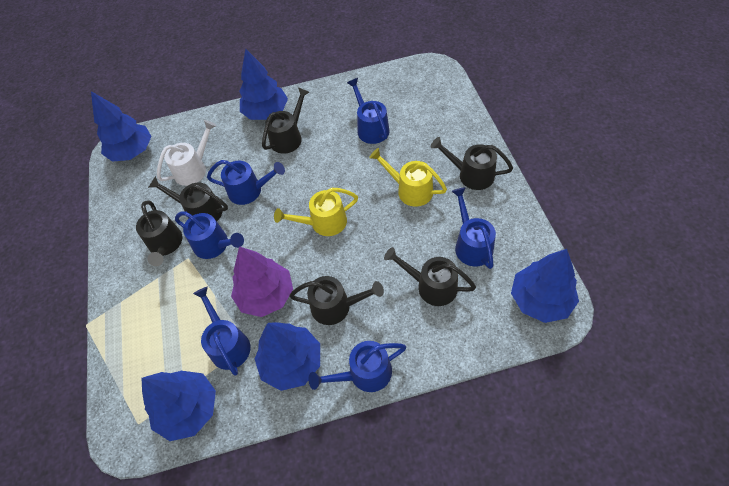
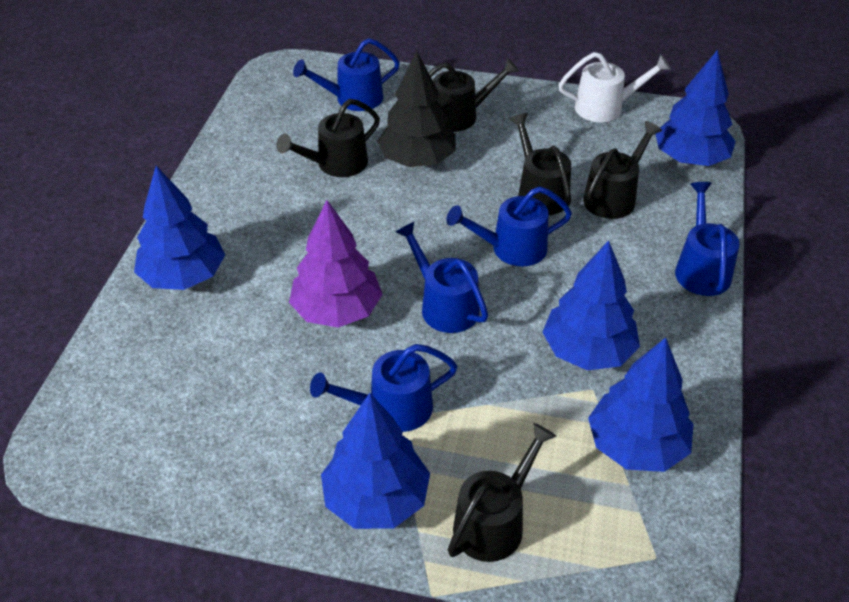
black tree: 0 -> 1
black watering can: 6 -> 5
blue watering can: 6 -> 5
yellow watering can: 2 -> 0

